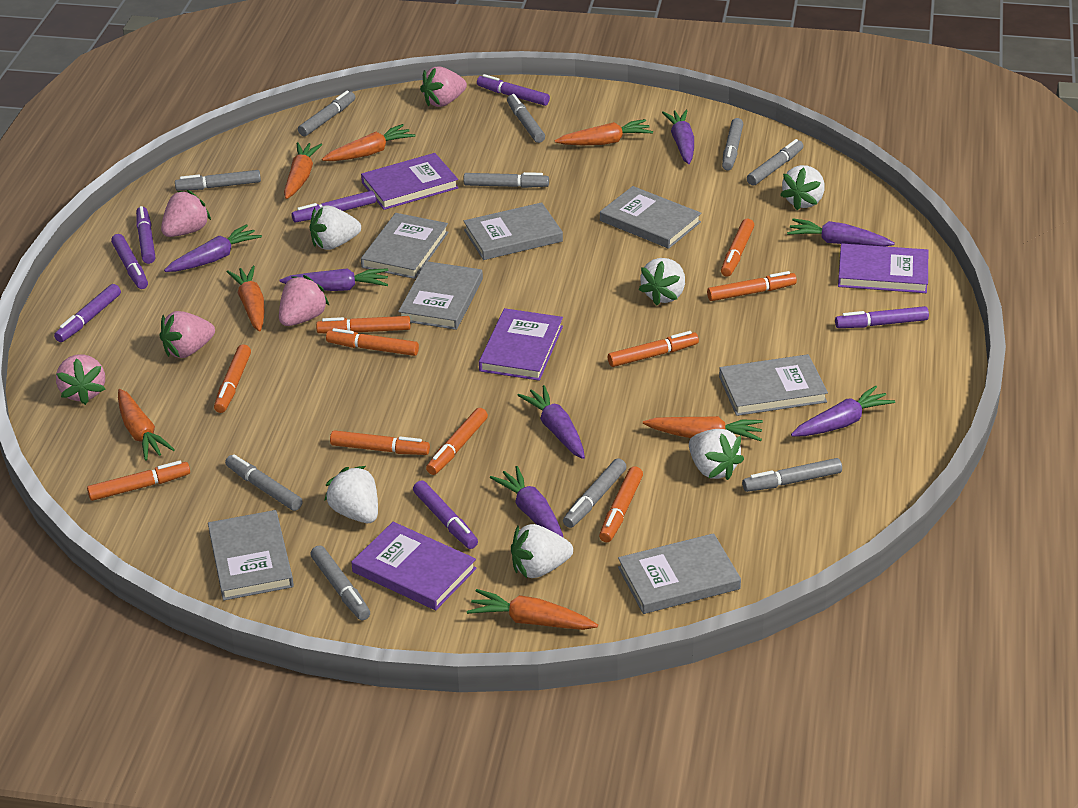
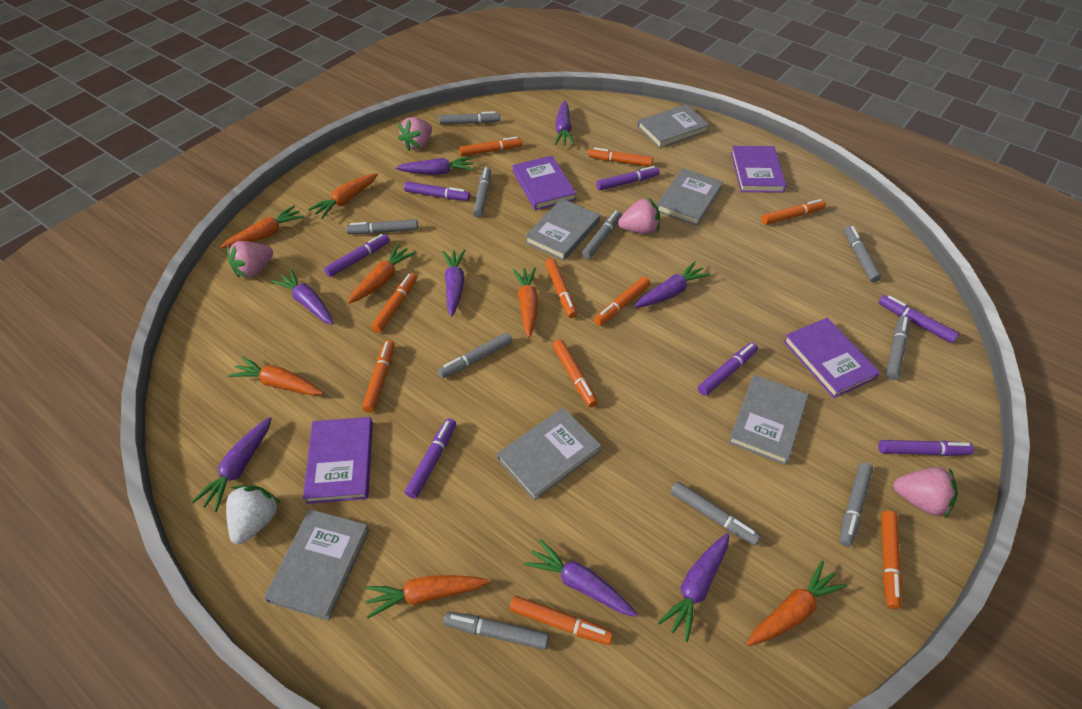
grey book: 7 -> 6
pink strawberry: 5 -> 4
purple carrot: 7 -> 8
white strawberry: 6 -> 1

